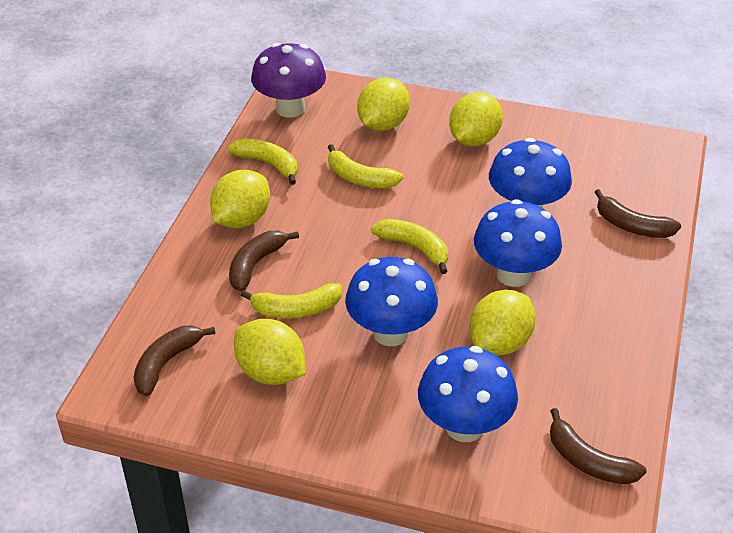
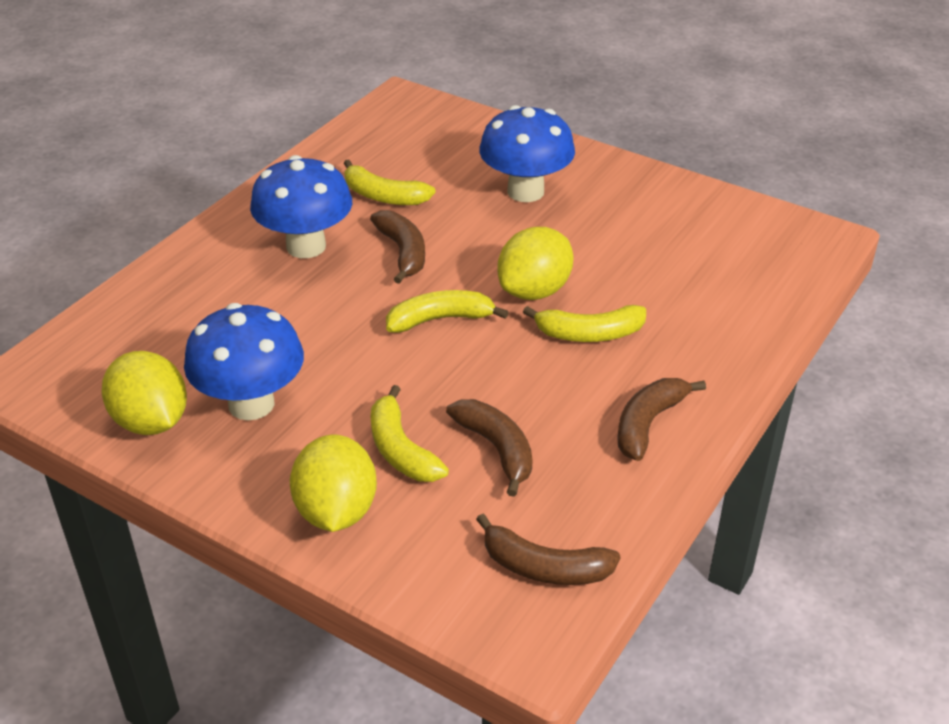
blue mushroom: 4 -> 3
purple mushroom: 1 -> 0
yellow lemon: 5 -> 3

